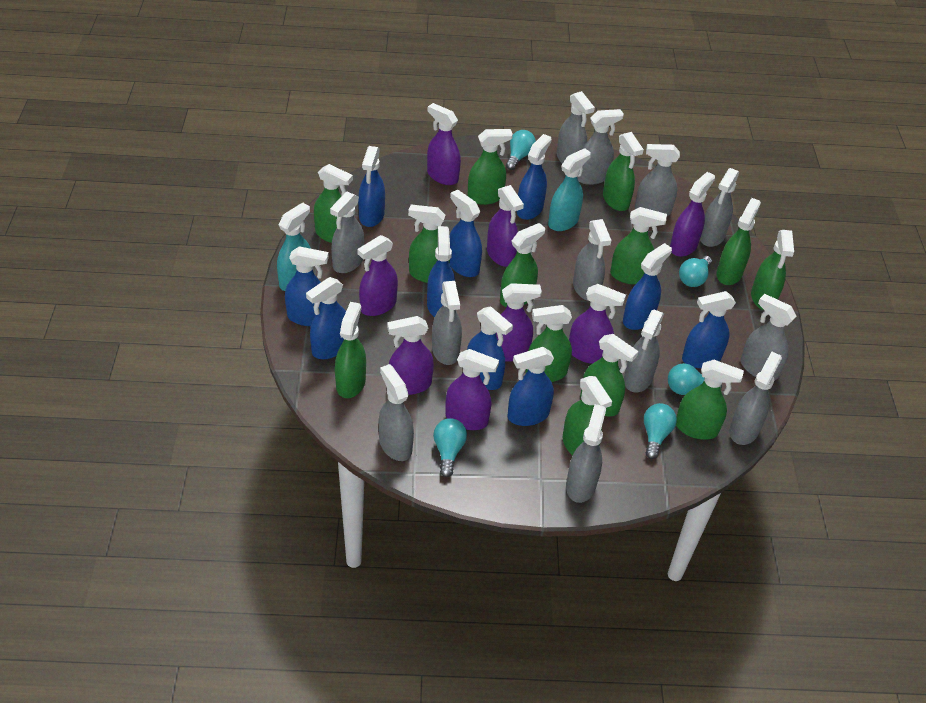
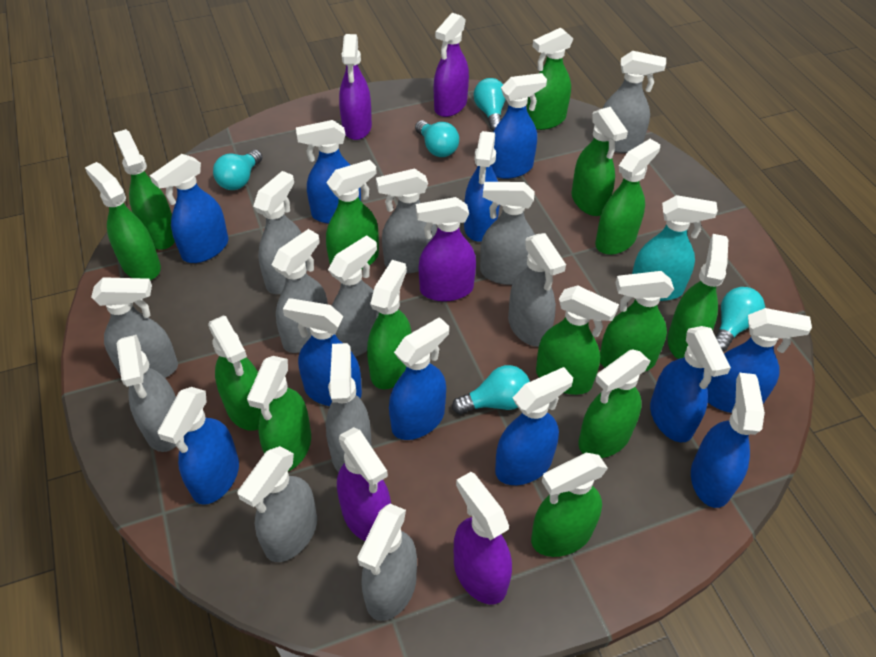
blue spray bottle: 10 -> 11
green spray bottle: 13 -> 14
purple spray bottle: 8 -> 5
turquoise spray bottle: 2 -> 1

